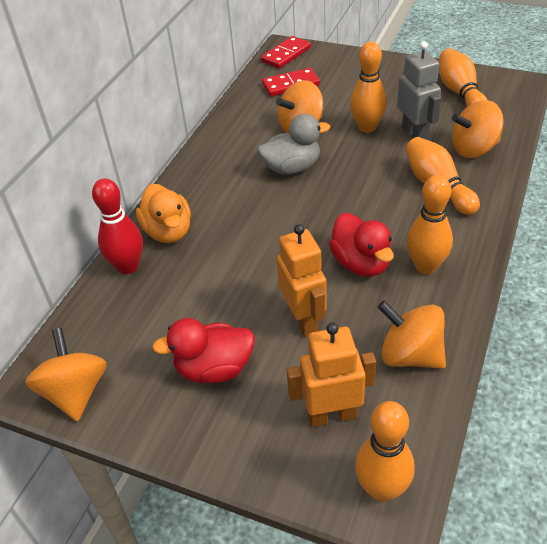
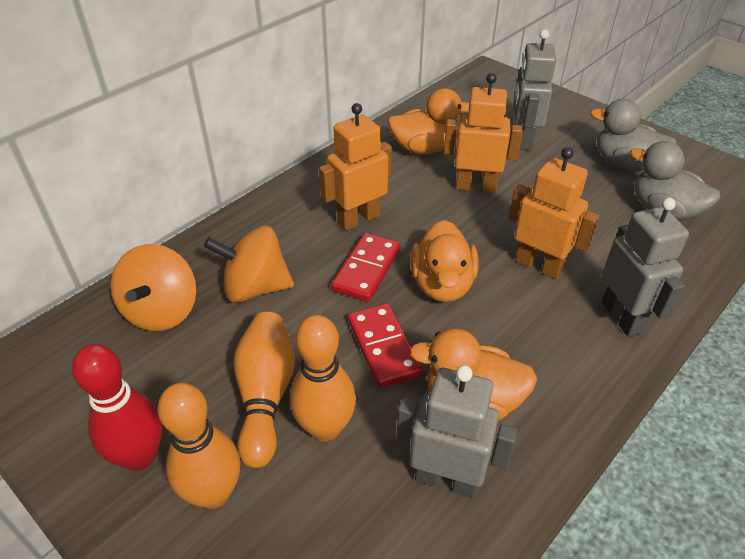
grey duck: 1 -> 2
grey robot: 1 -> 3
orange bowling pin: 5 -> 3
orange duck: 1 -> 3
orange robot: 2 -> 3
orange spinning top: 4 -> 2
red duck: 2 -> 0

